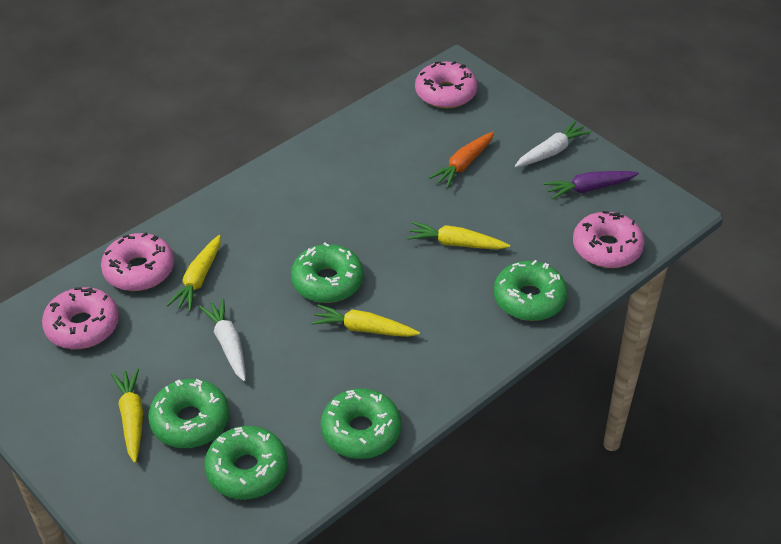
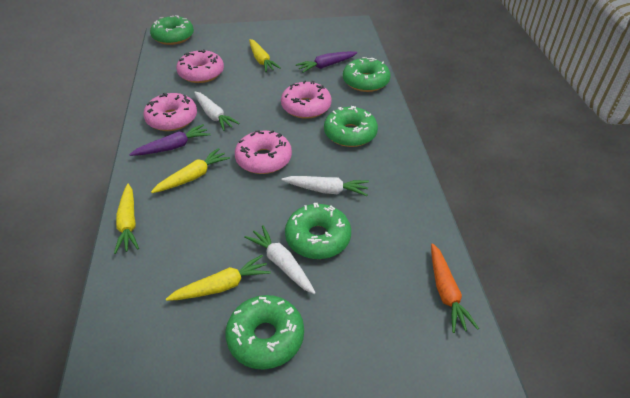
purple carrot: 1 -> 2
white carrot: 2 -> 3

